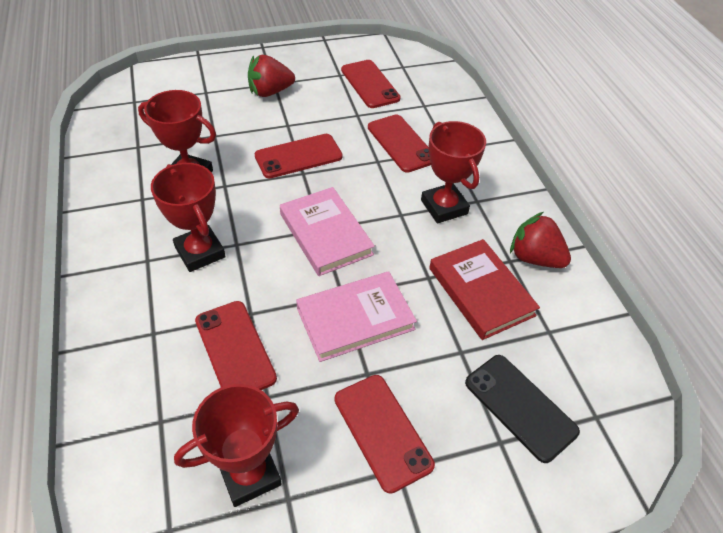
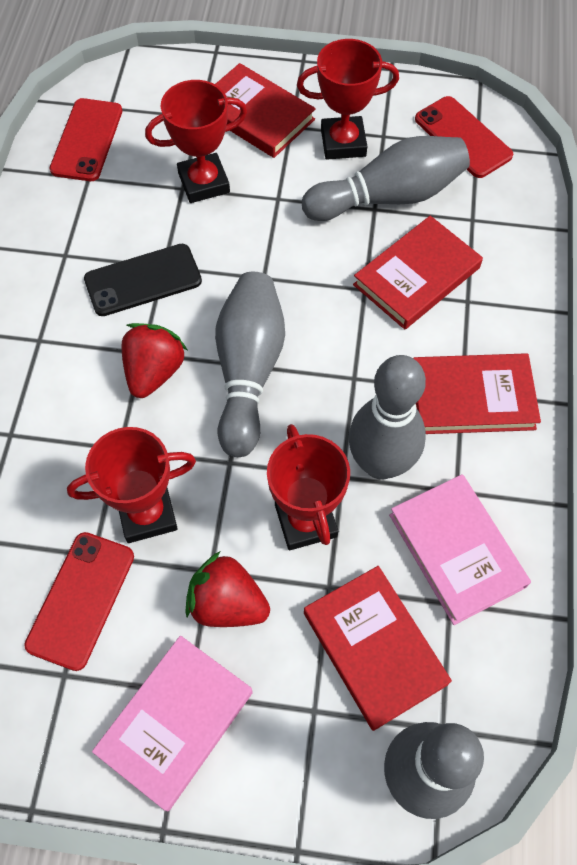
grey bowling pin: 0 -> 4
red book: 1 -> 4
red phone: 5 -> 3

